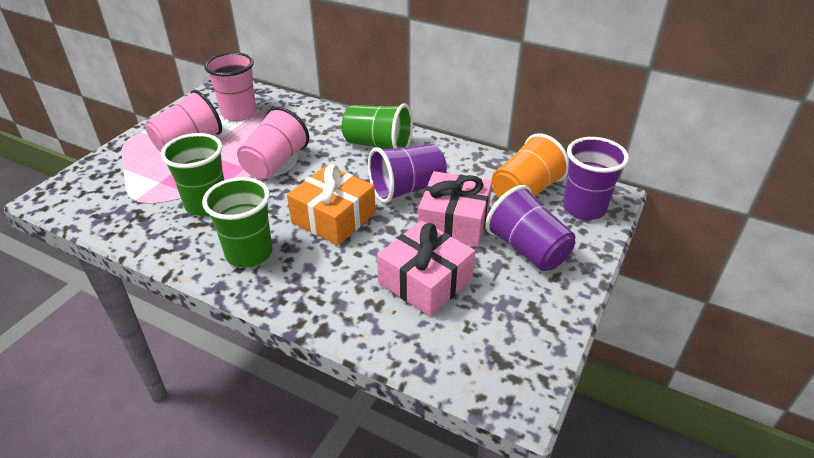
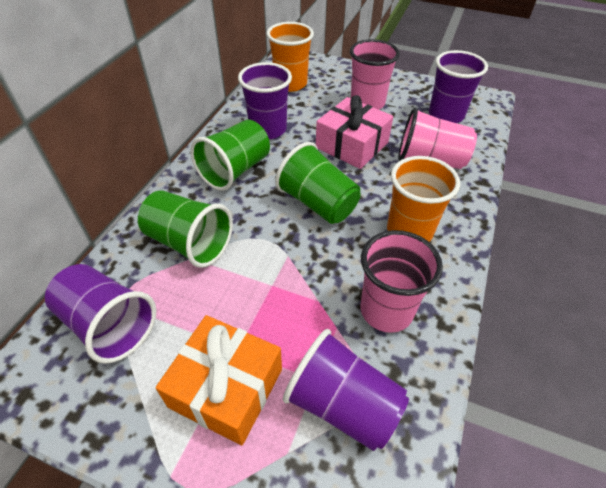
orange cup: 1 -> 2
pink gift: 2 -> 1
purple cup: 3 -> 4

